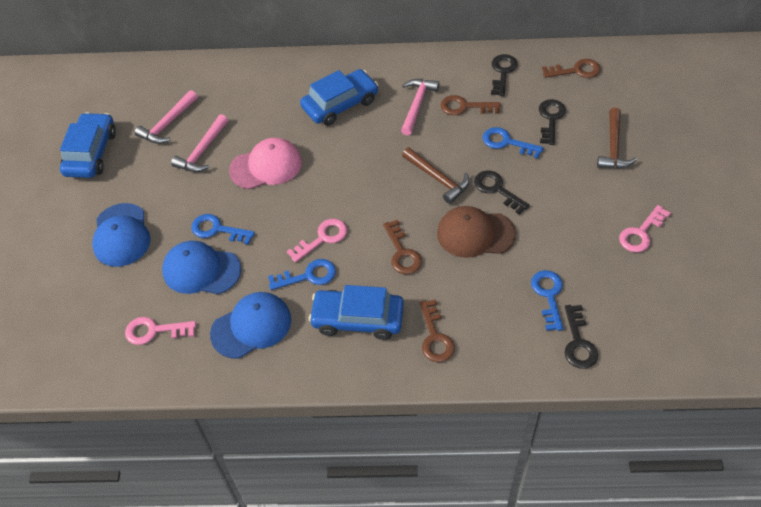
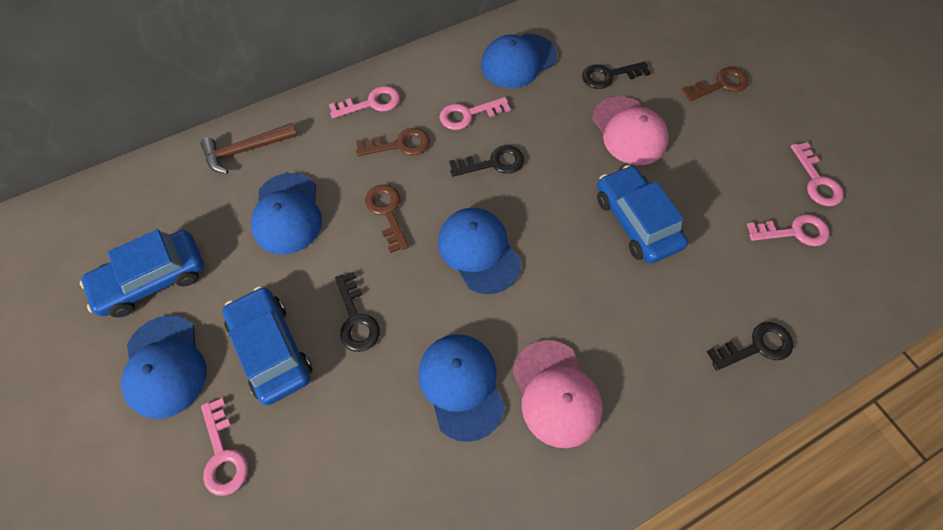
blue cap: 3 -> 5
blue key: 4 -> 0
brown cap: 1 -> 0
brown hammer: 2 -> 1
brown key: 4 -> 3
pink cap: 1 -> 2
pink hammer: 3 -> 0
pink key: 3 -> 5

